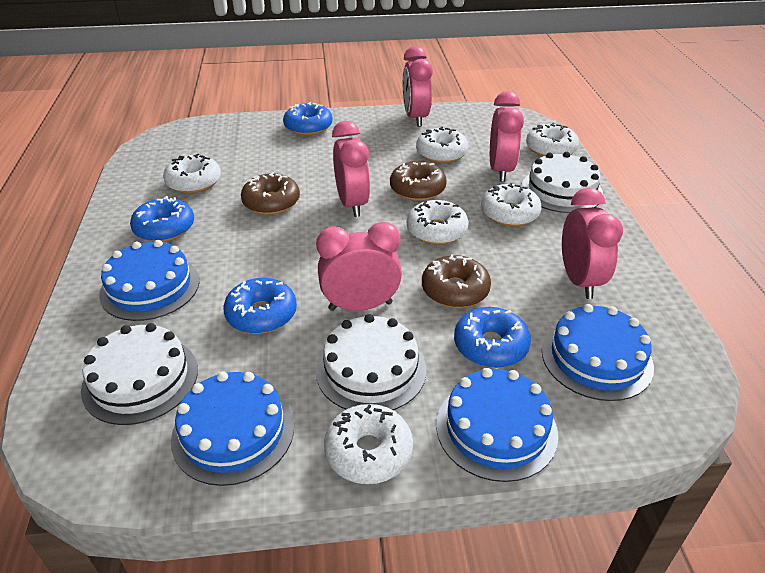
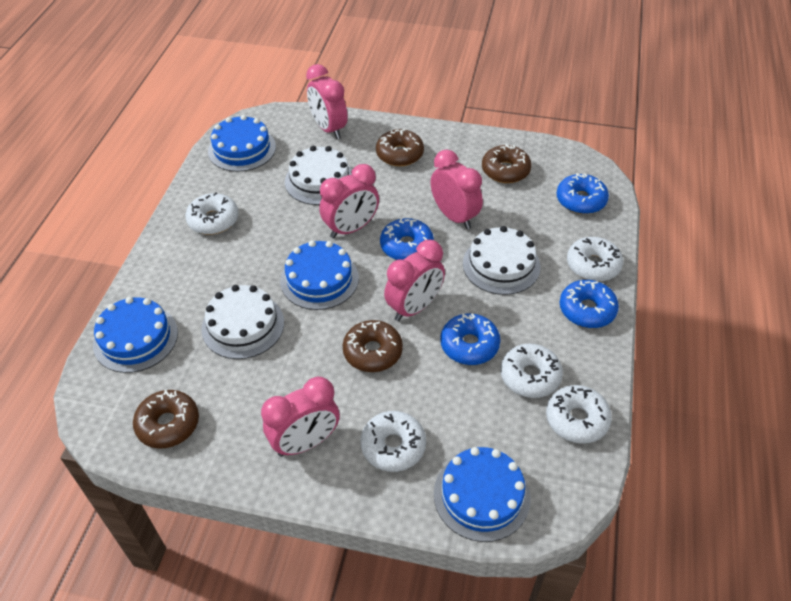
brown donut: 3 -> 4
white donut: 6 -> 5

